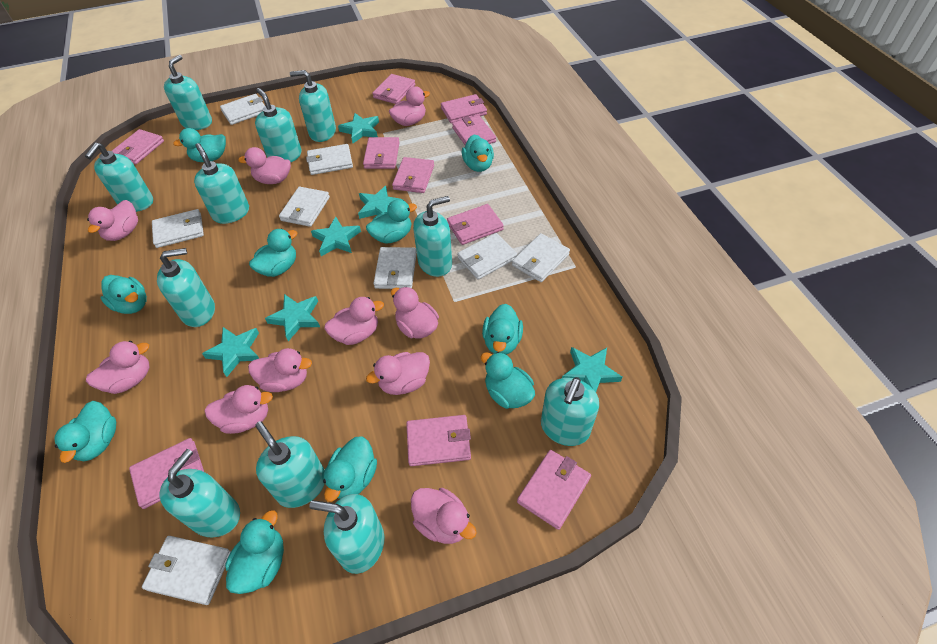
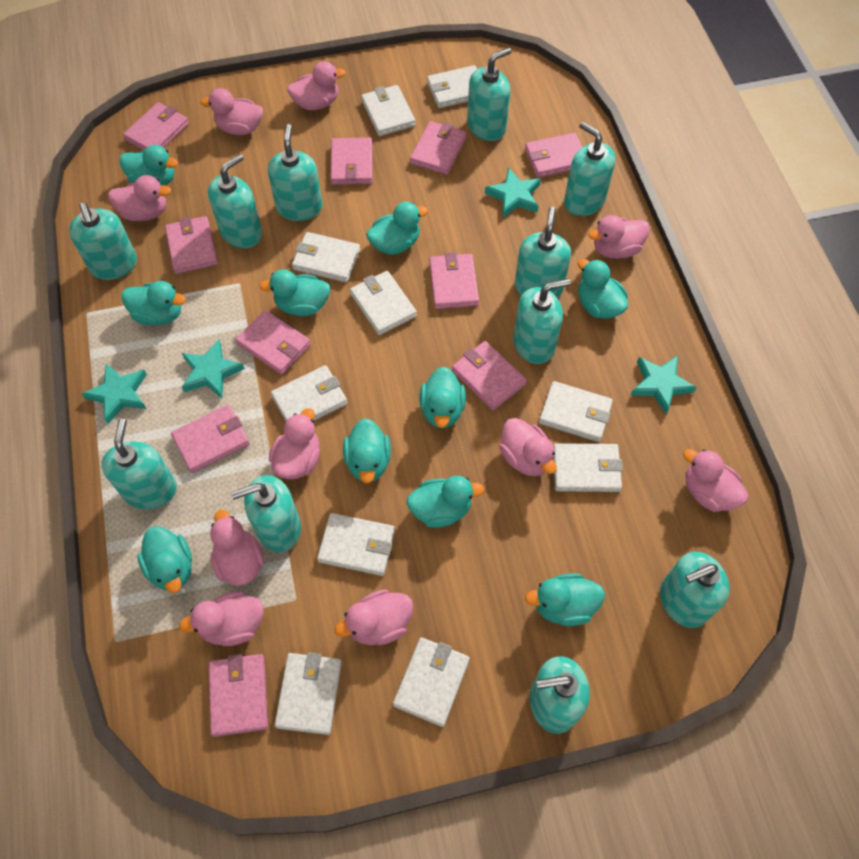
turquoise star: 6 -> 4
white wallet: 8 -> 10

